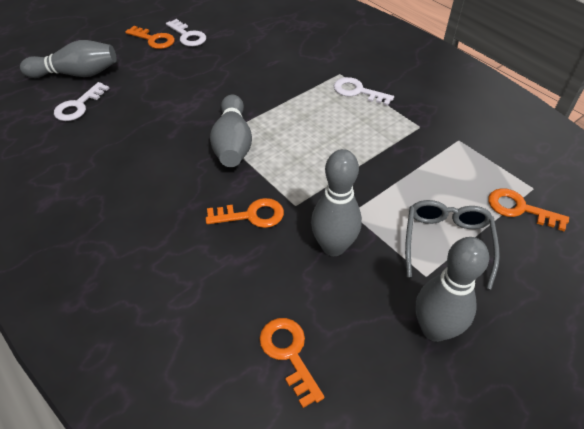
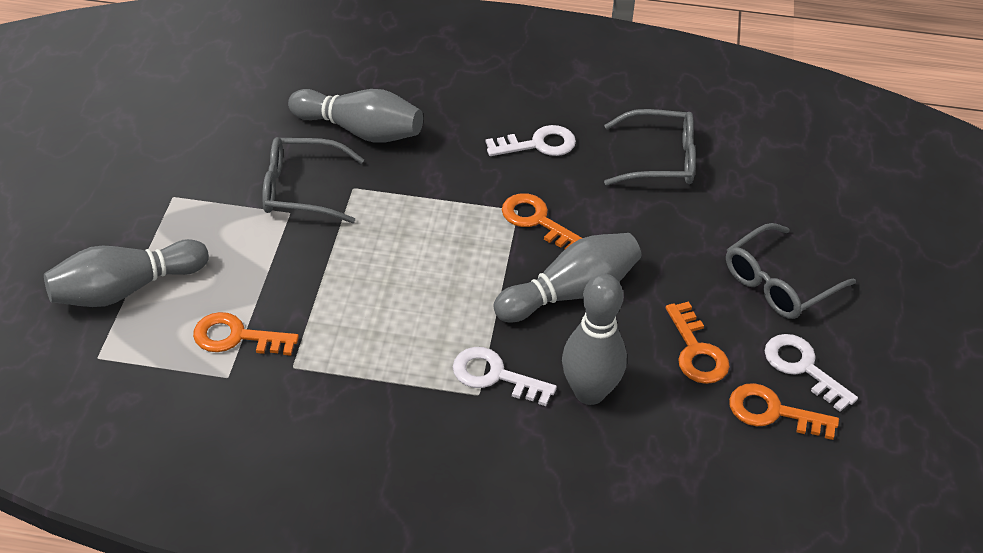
grey glasses: 1 -> 3

